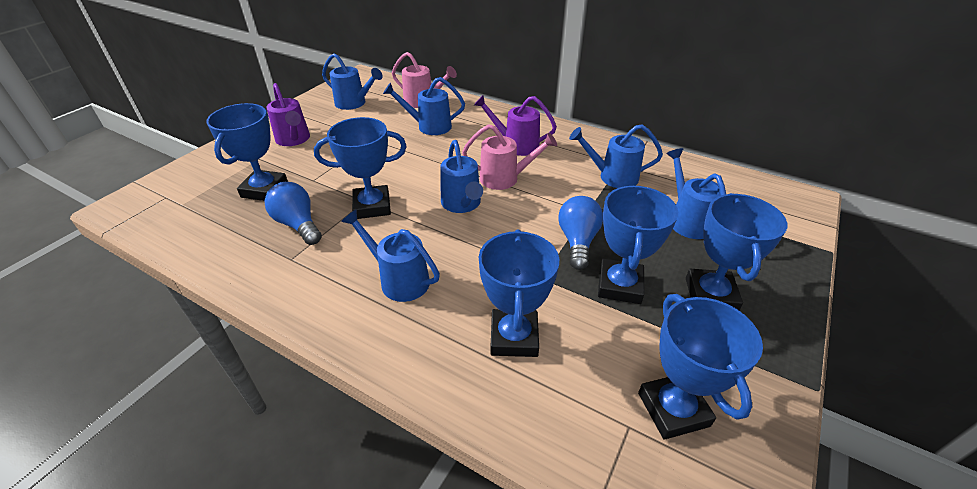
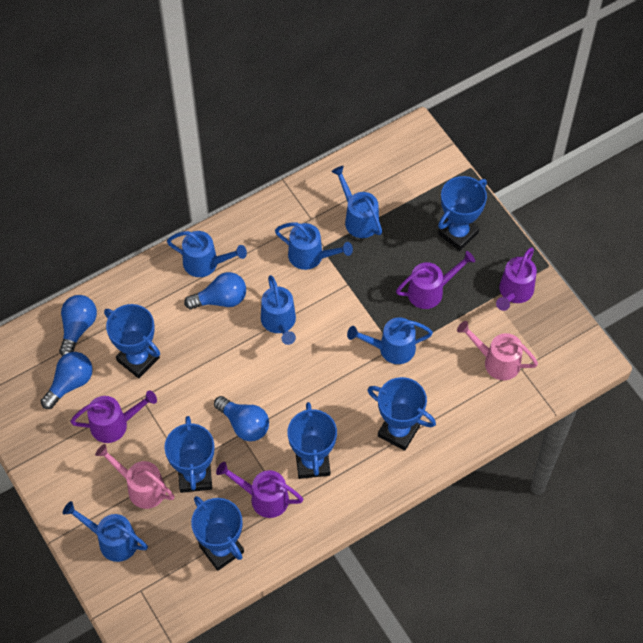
blue light bulb: 2 -> 4
purple watering can: 2 -> 4

